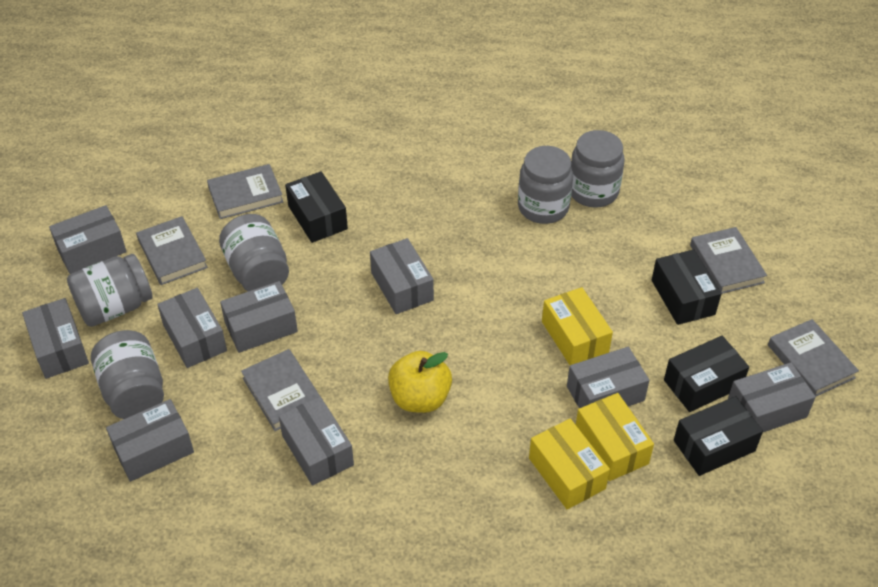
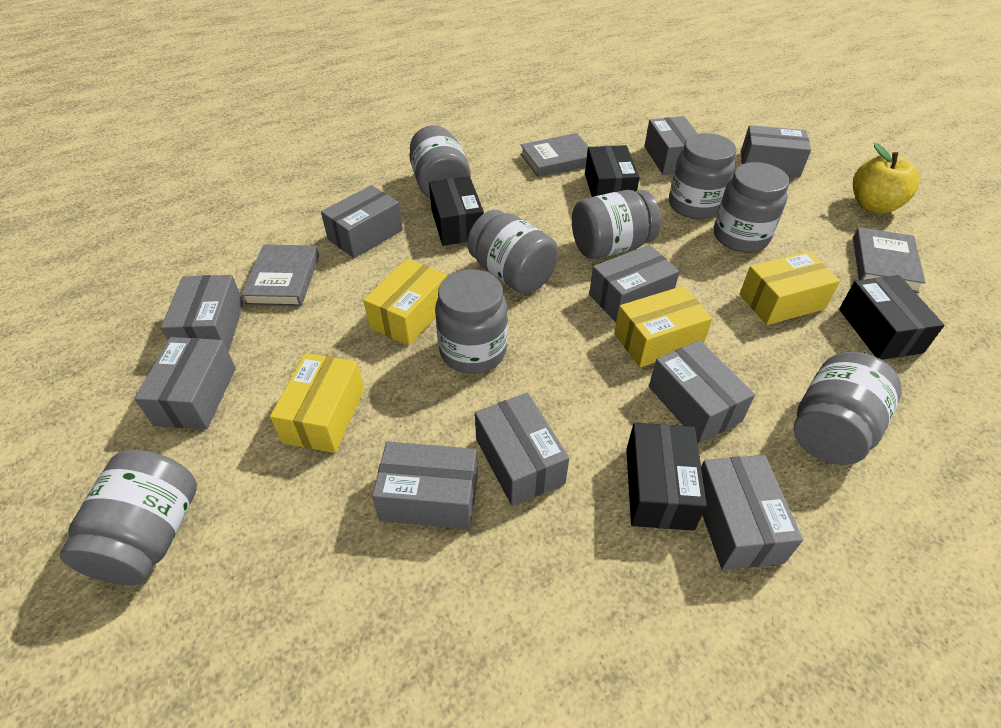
grey book: 5 -> 3
grey box: 9 -> 10
grey jar: 5 -> 8
yellow box: 3 -> 4

